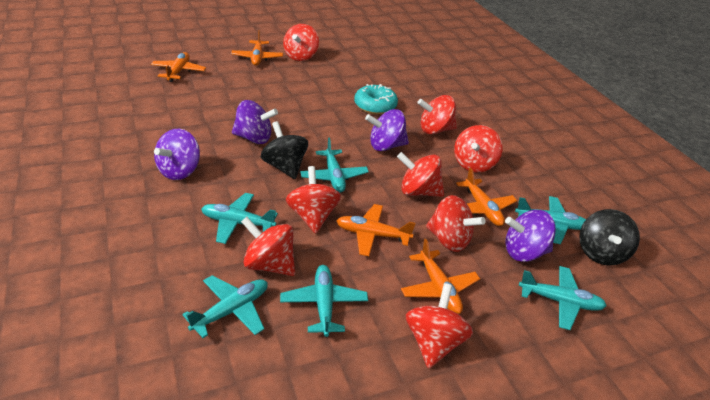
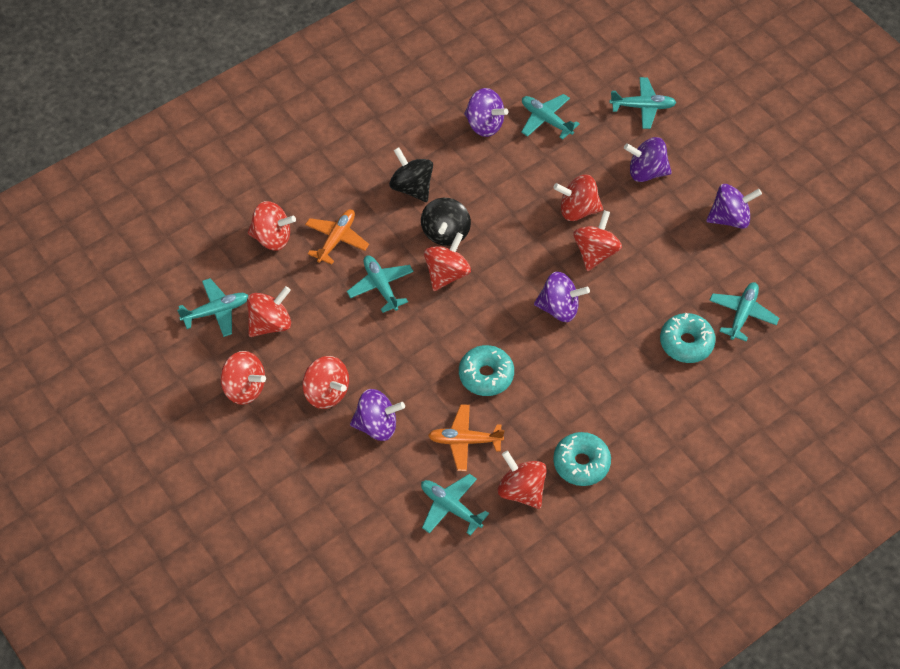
orange plane: 5 -> 2
purple spinning top: 4 -> 5
turquoise donut: 1 -> 3

